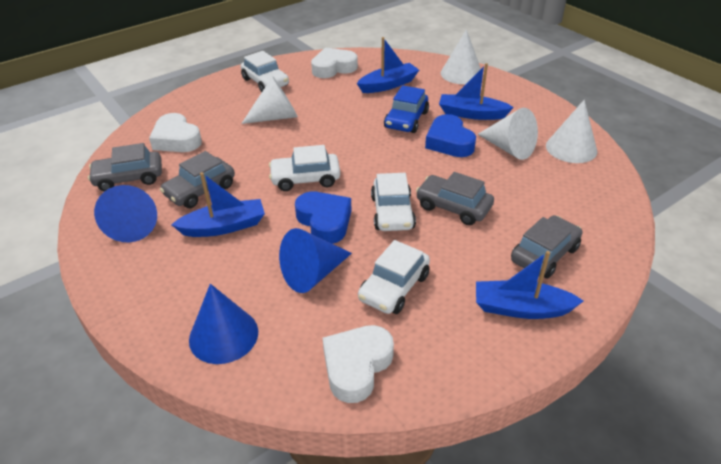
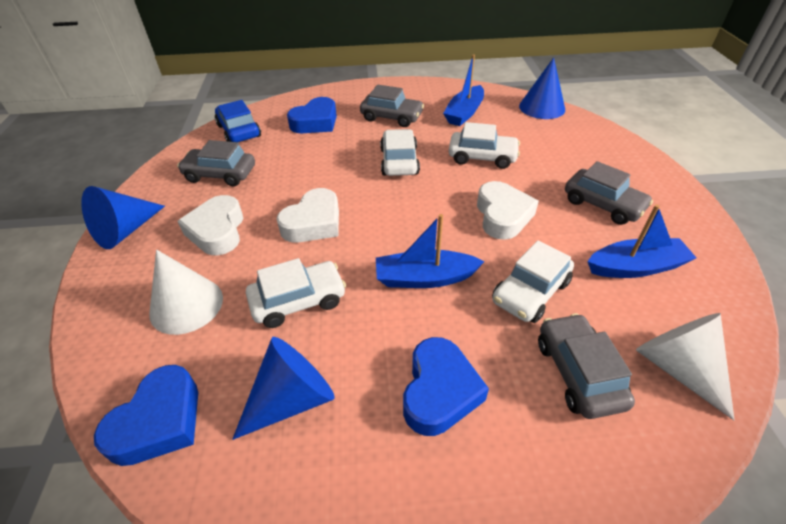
blue boat: 4 -> 3
blue heart: 2 -> 3
white cone: 4 -> 2

